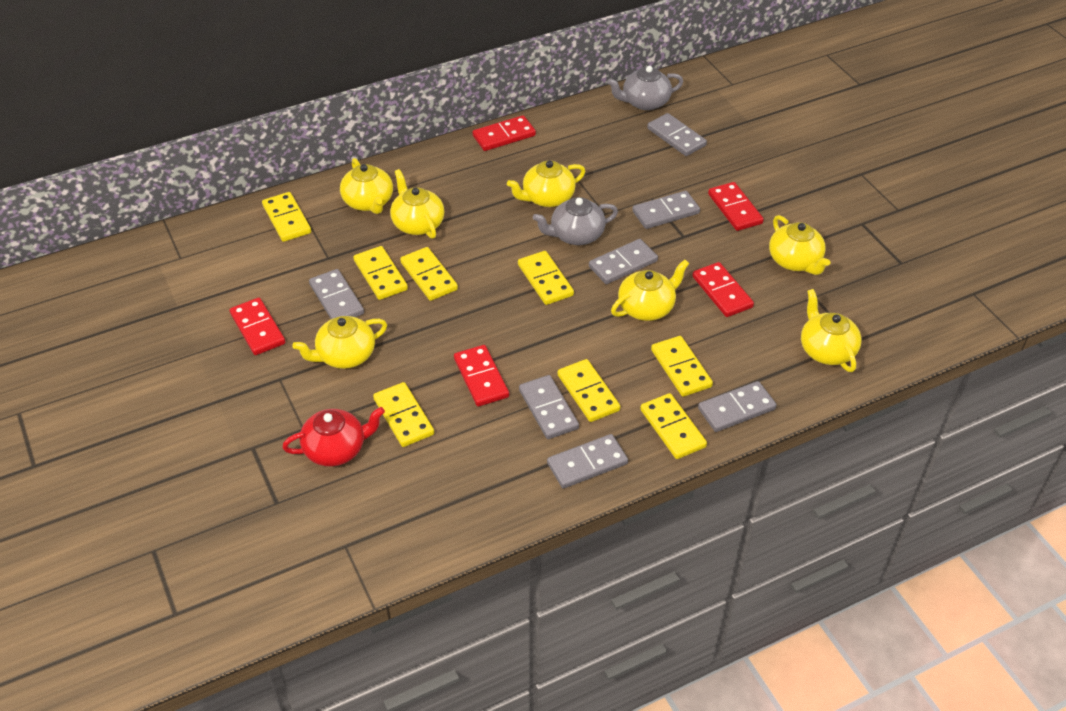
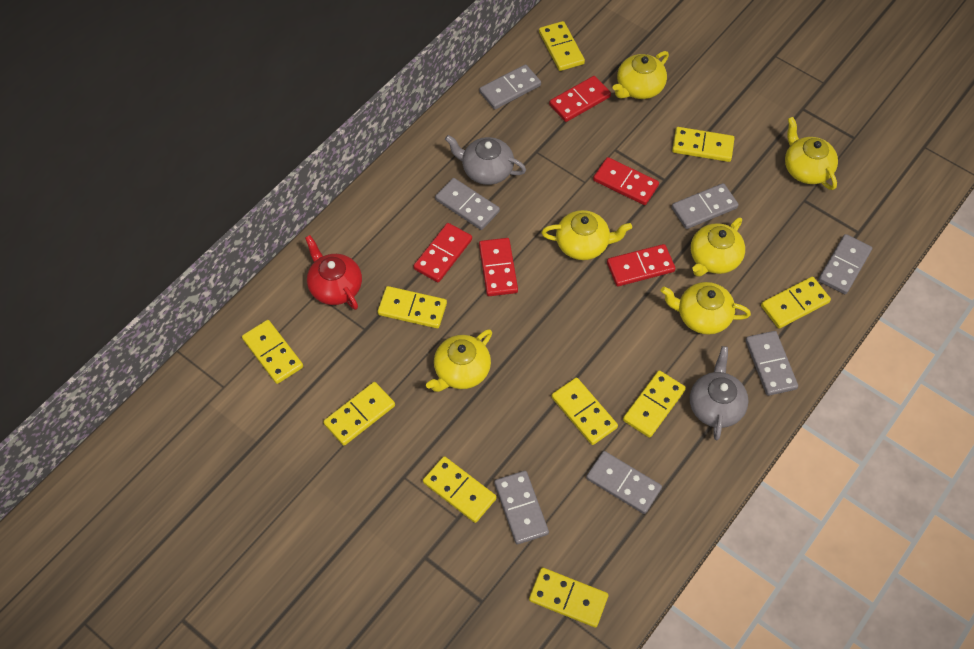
yellow domino: 8 -> 10
yellow teapot: 7 -> 6

